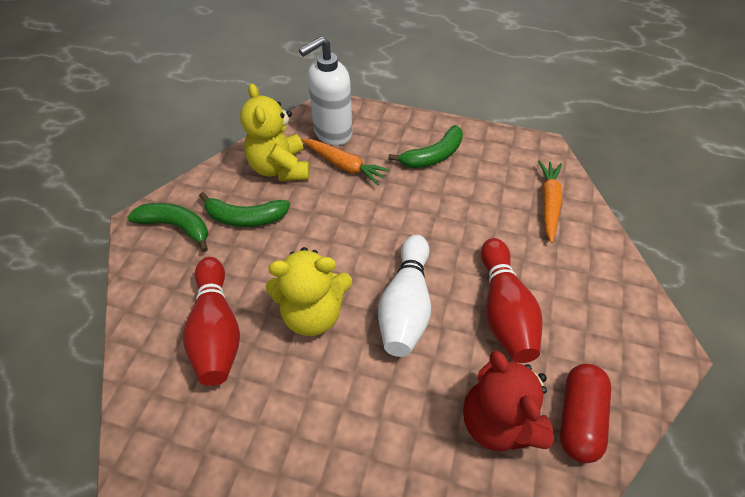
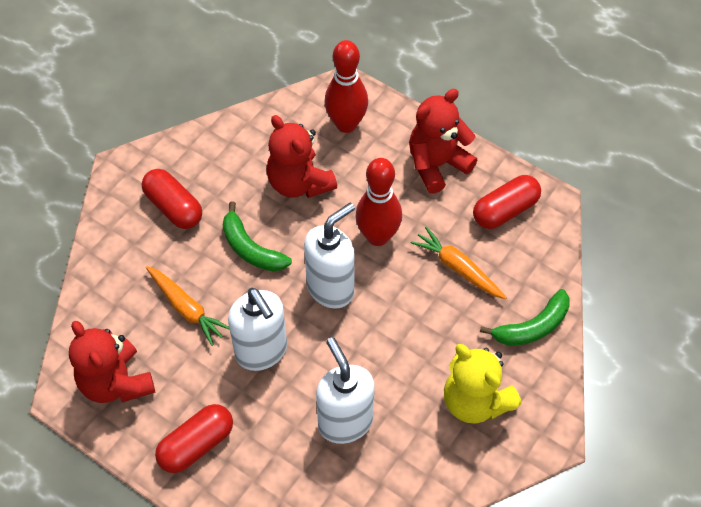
green banana: 3 -> 2
red capsule: 1 -> 3
red teddy bear: 1 -> 3
white bowling pin: 1 -> 0
white soap dispenser: 1 -> 3
yellow teddy bear: 2 -> 1

